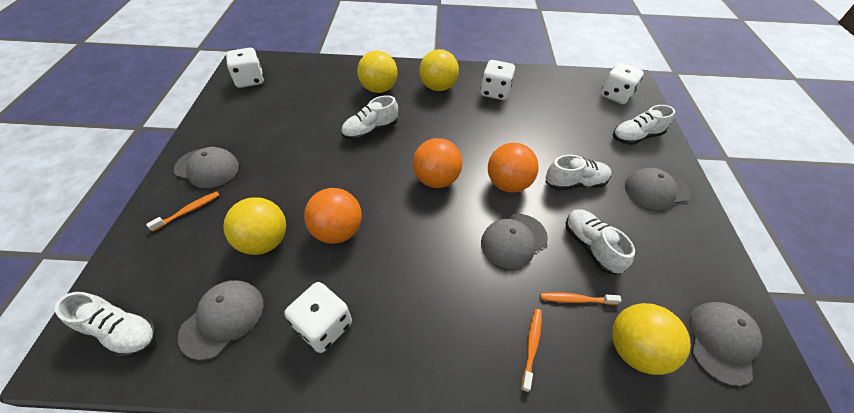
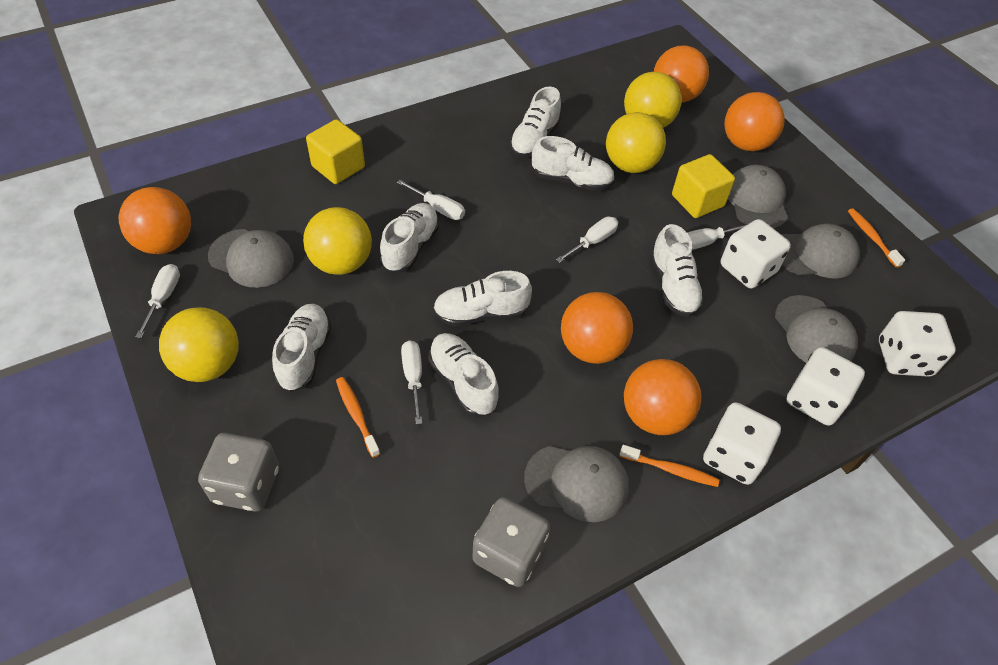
grey dice: 0 -> 2
orange ball: 3 -> 5
white screwdriver: 0 -> 5
white shoe: 5 -> 7
yellow cube: 0 -> 2

